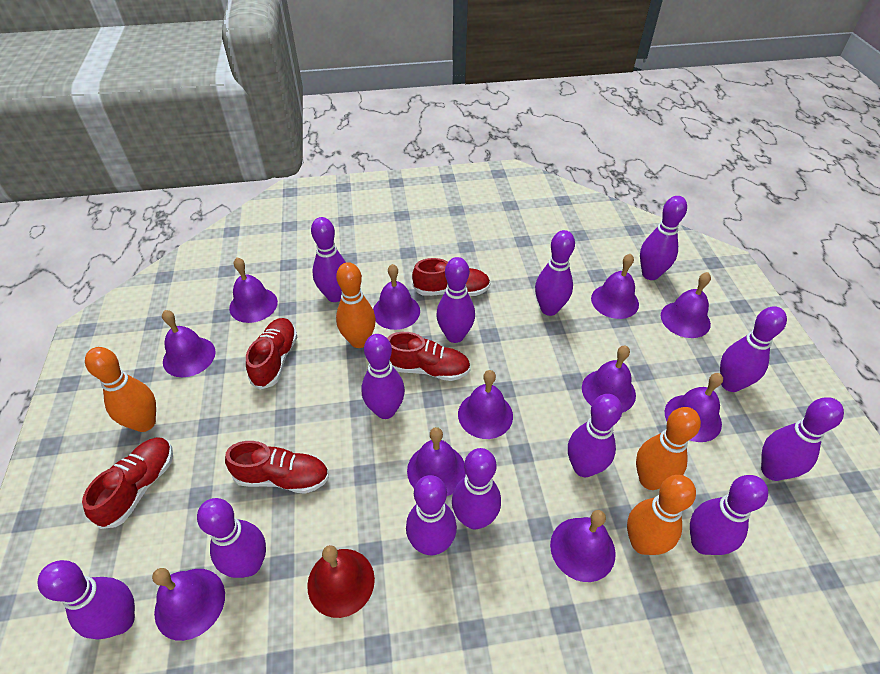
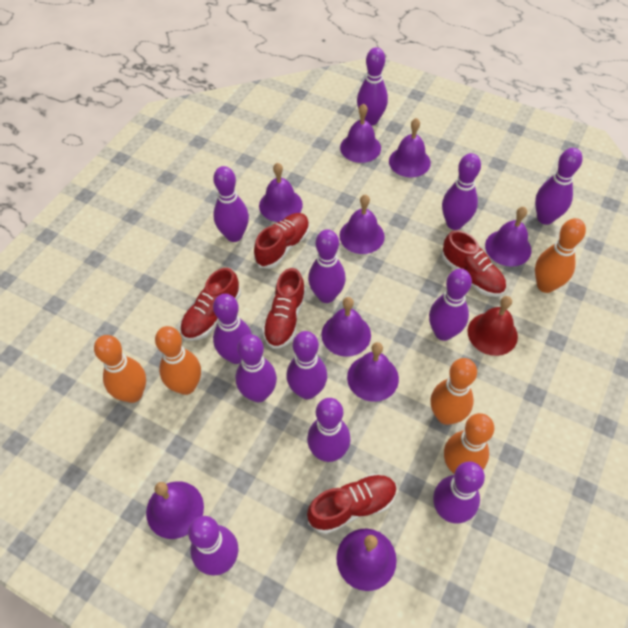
orange bowling pin: 4 -> 5
purple bell: 11 -> 9
purple bowling pin: 13 -> 12

